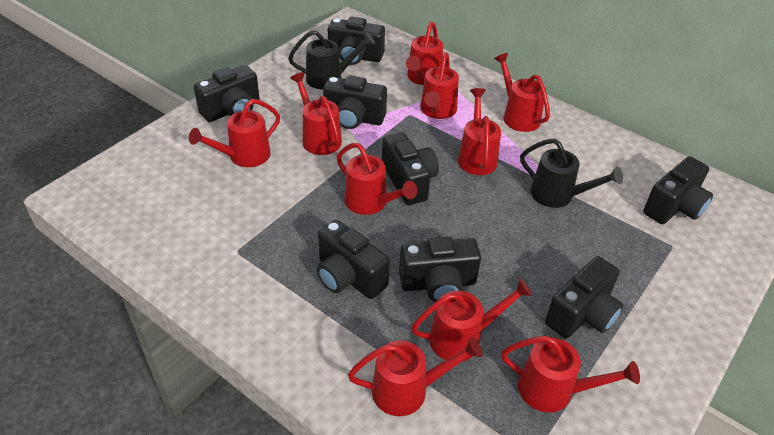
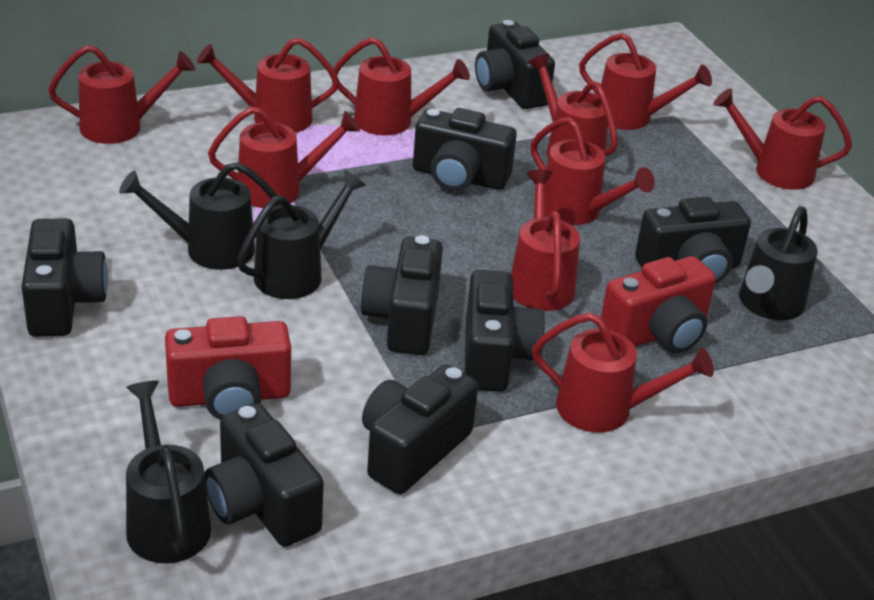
black watering can: 2 -> 4
red camera: 0 -> 2

